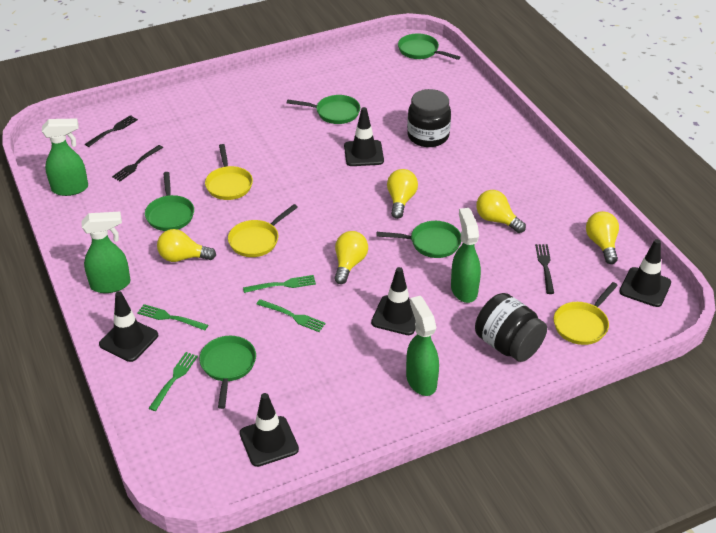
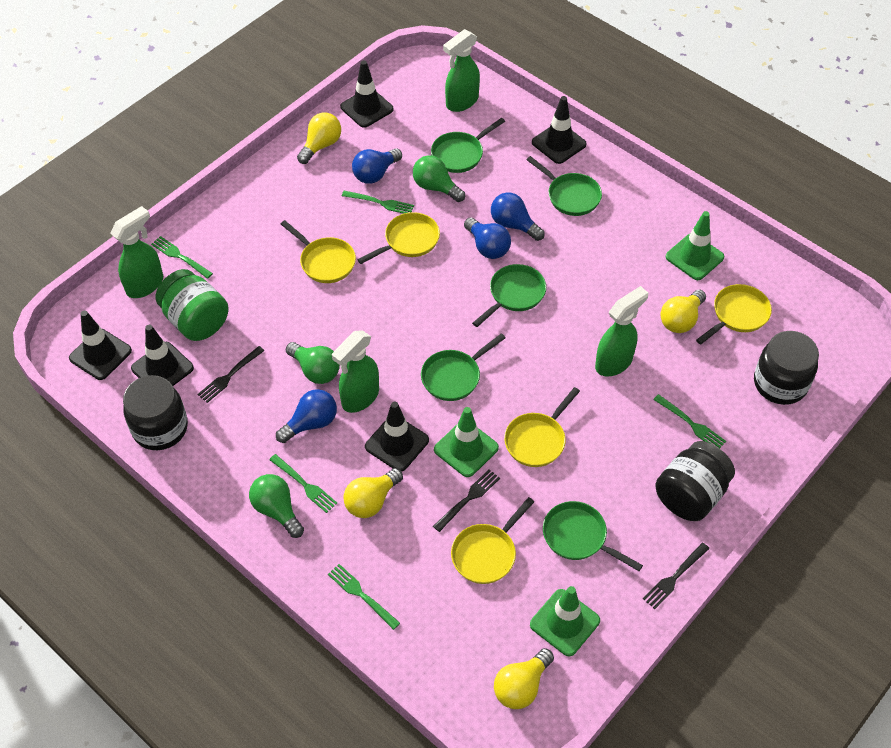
black jar: 2 -> 3
blue light bulb: 0 -> 4
green fork: 4 -> 5
green jar: 0 -> 1
green light bulb: 0 -> 3
green traffic cone: 0 -> 3
yellow light bulb: 5 -> 4
yellow pan: 3 -> 5

